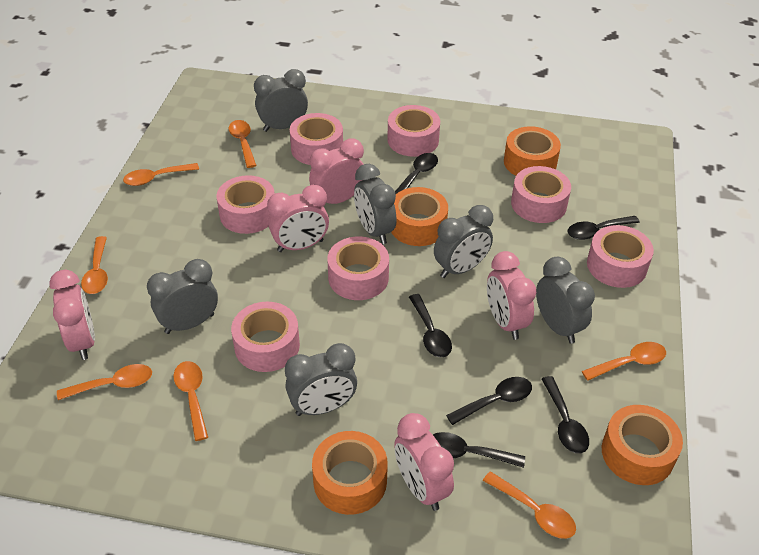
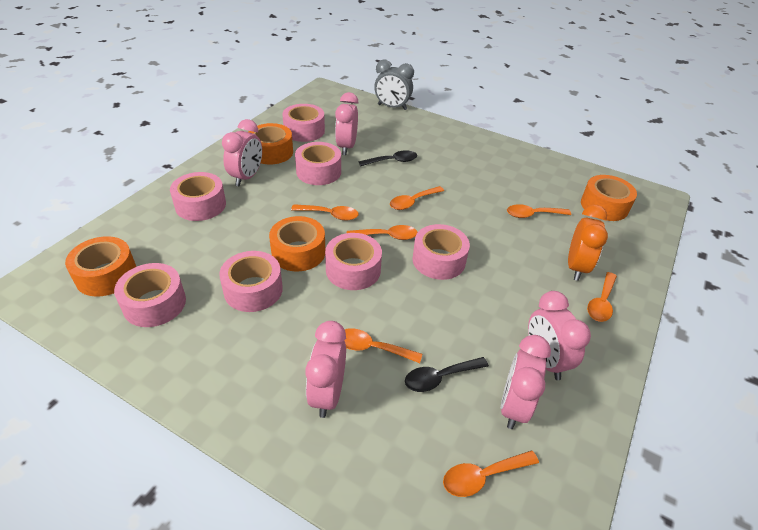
black spoon: 6 -> 2
grey clock: 6 -> 1
orange clock: 0 -> 1

